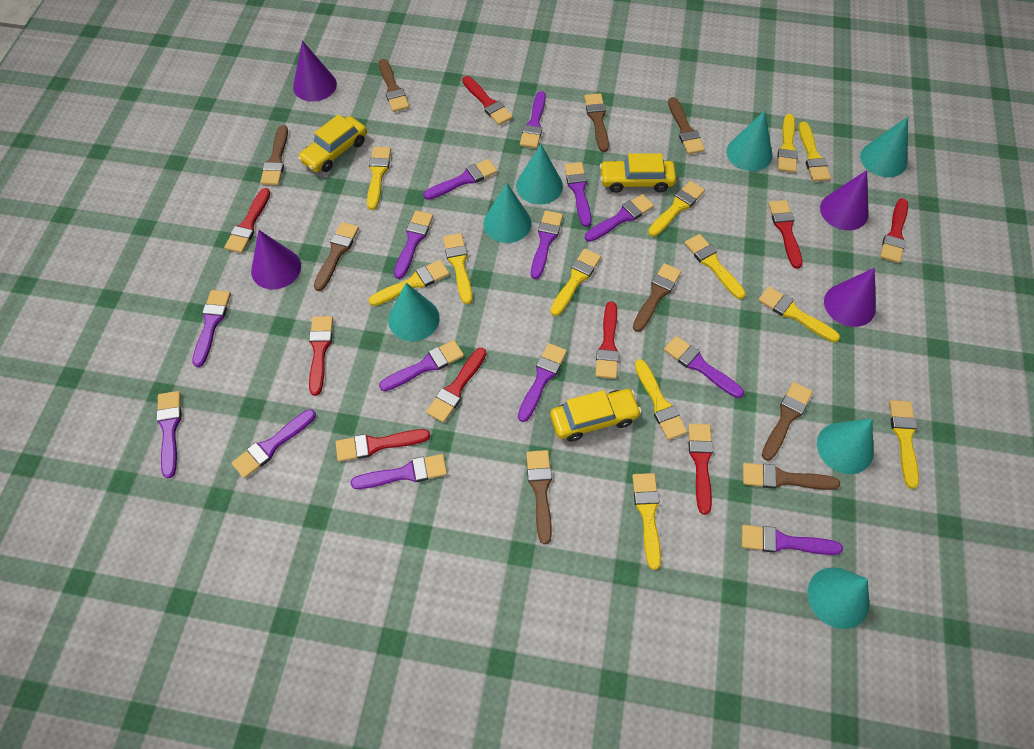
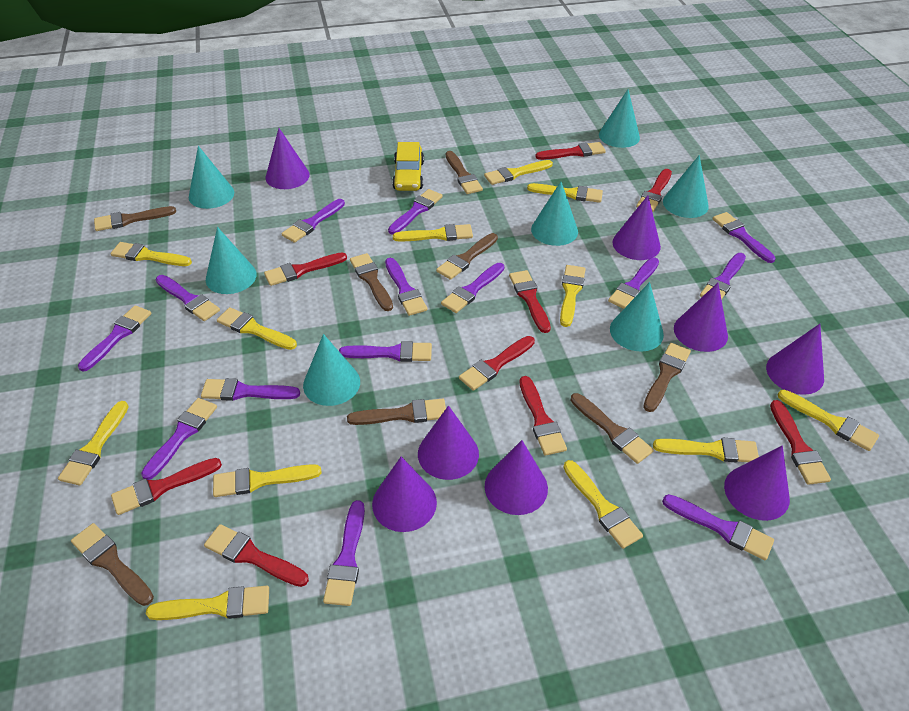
brown brush: 9 -> 8
purple cone: 4 -> 8
yellow car: 3 -> 1

